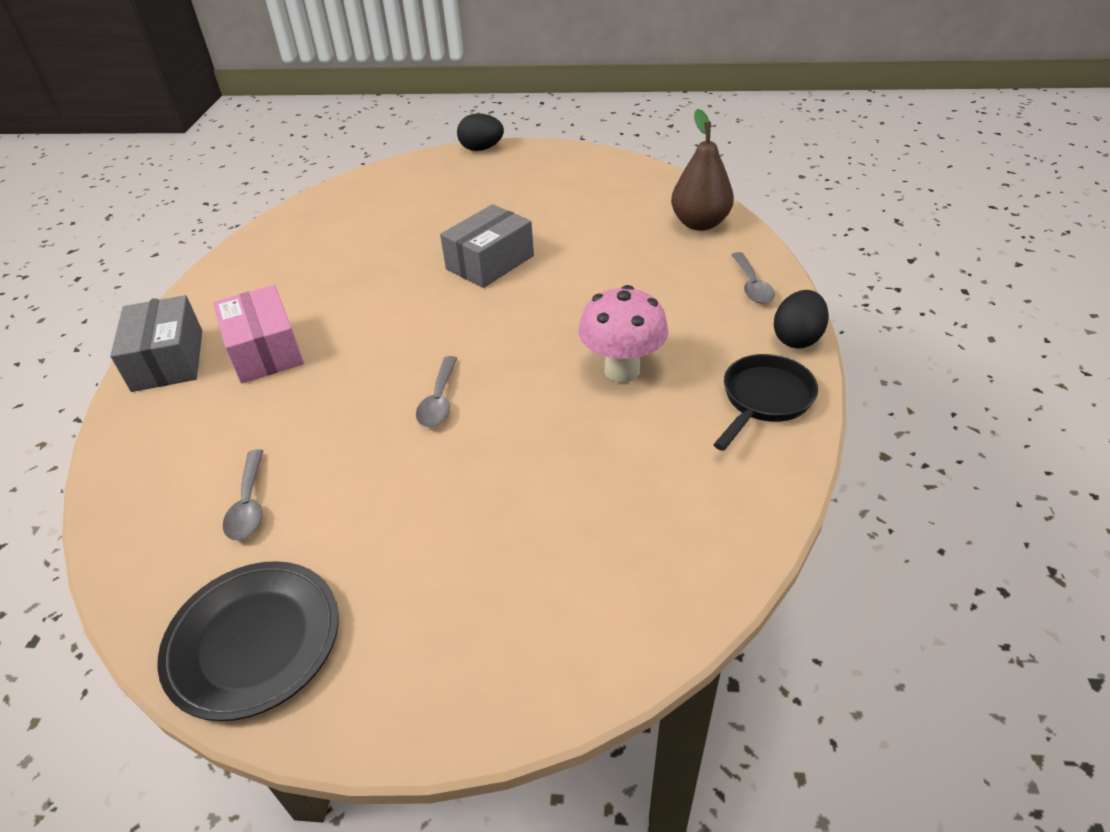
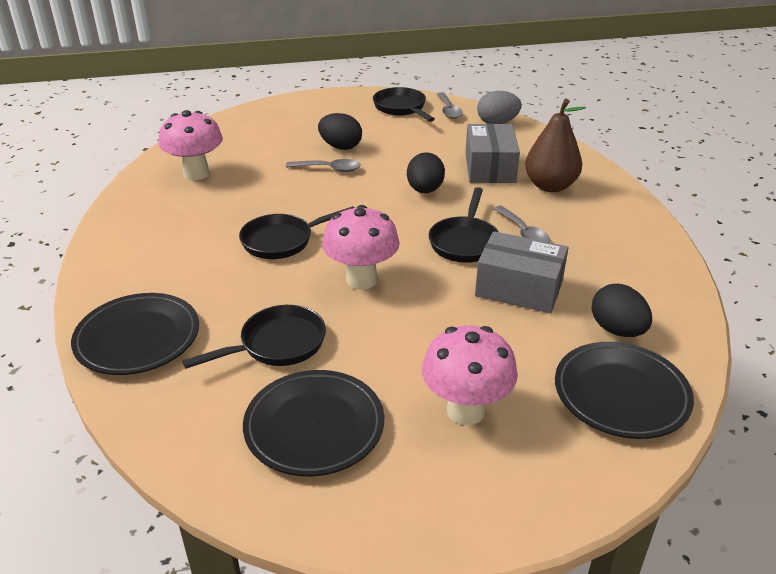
black egg: 2 -> 3
black pan: 1 -> 4
black plate: 1 -> 3
grey egg: 0 -> 1
pink box: 1 -> 0
pink mushroom: 1 -> 3

